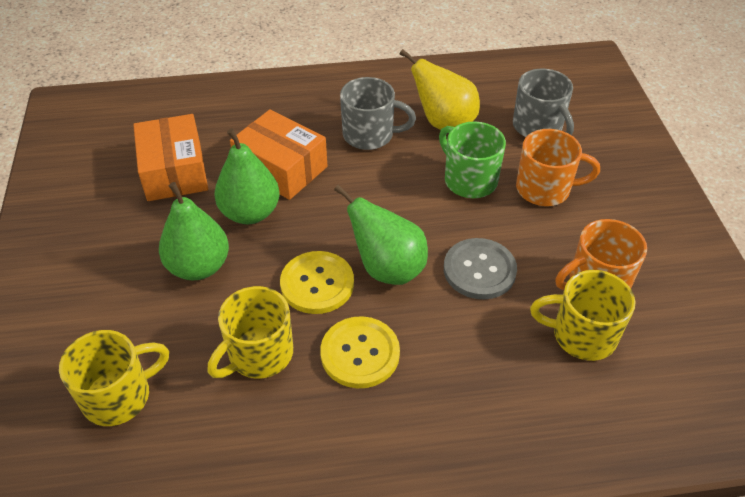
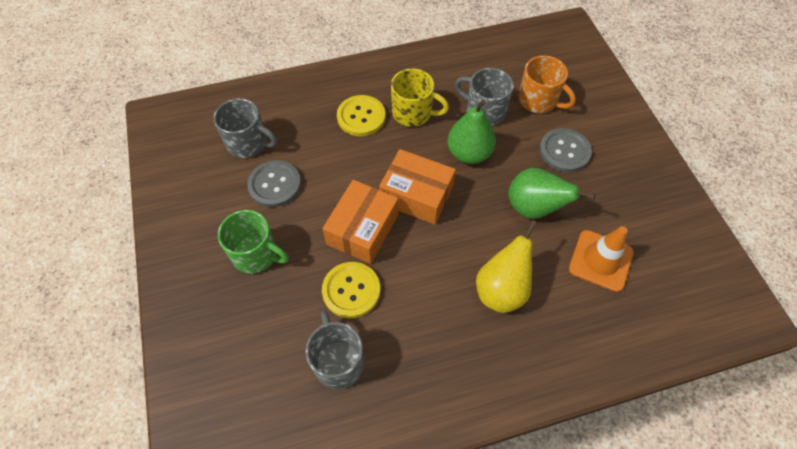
green pear: 3 -> 2
grey button: 1 -> 2
grey mug: 2 -> 3
orange mug: 2 -> 1
orange traffic cone: 0 -> 1
yellow mug: 3 -> 1

